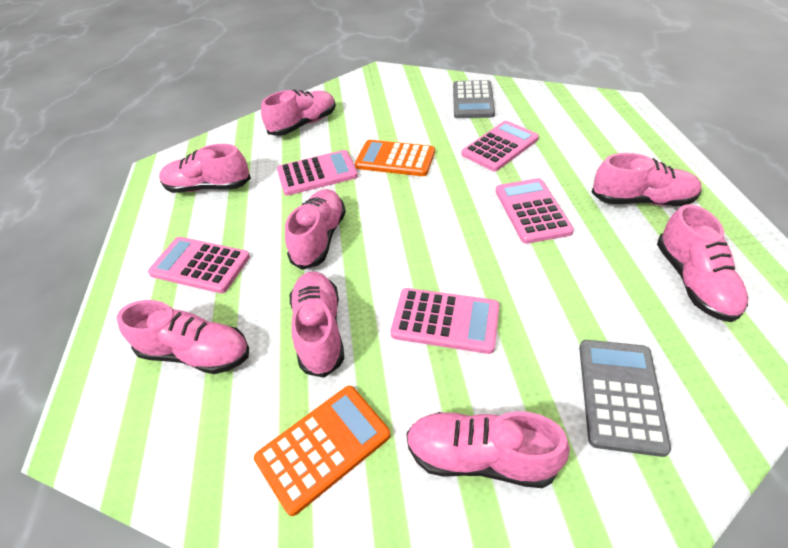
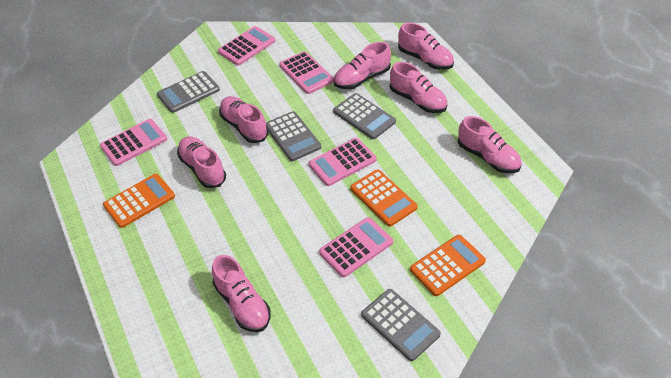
grey calculator: 2 -> 4
orange calculator: 2 -> 3
pink shoe: 8 -> 7

